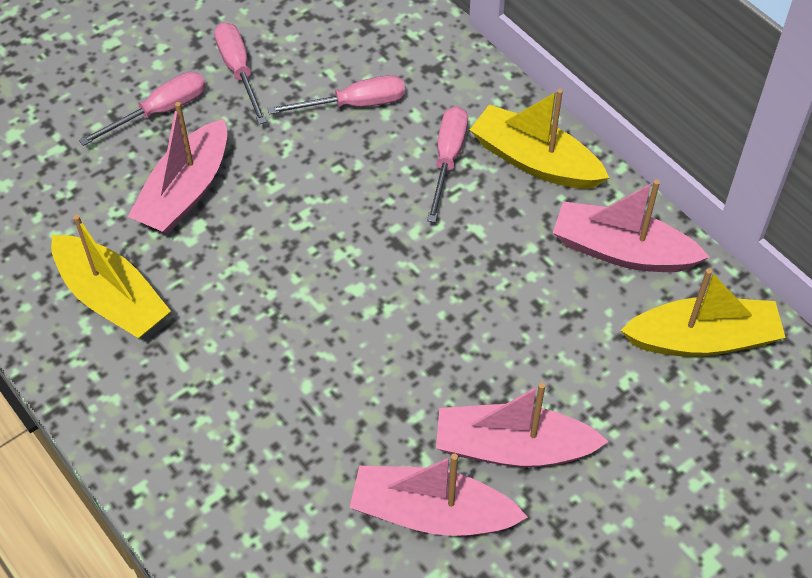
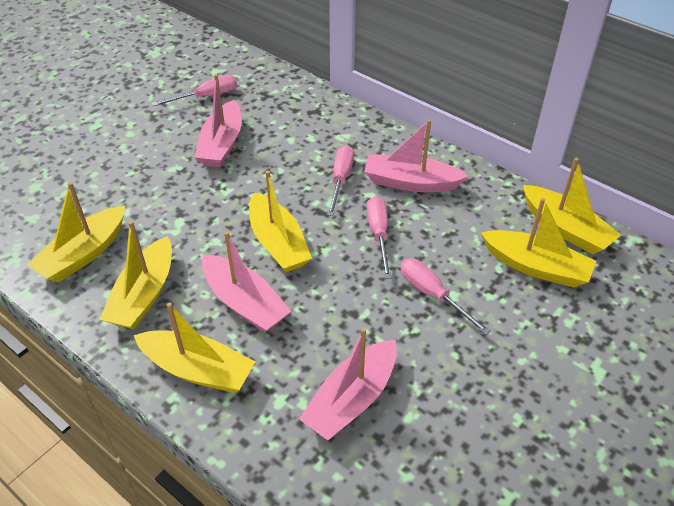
yellow boat: 3 -> 6

